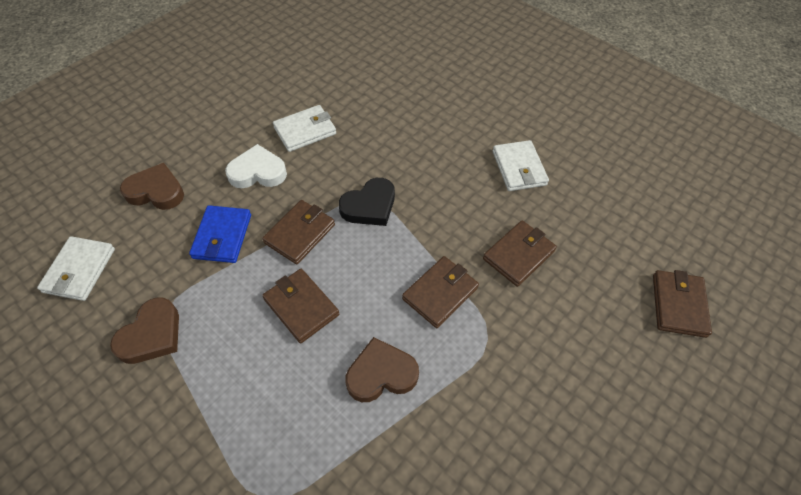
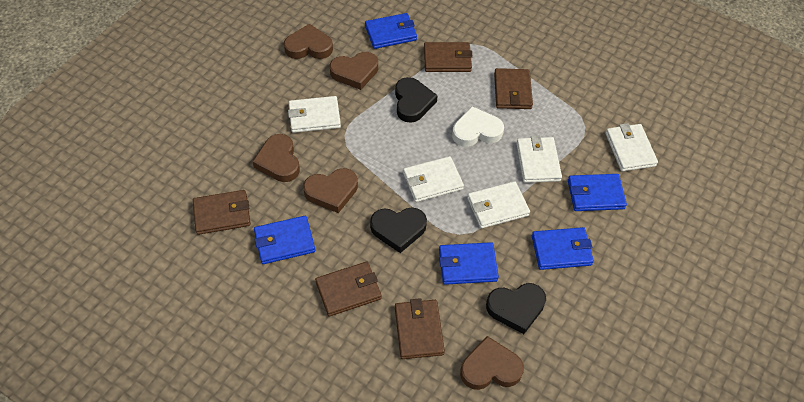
black heart: 1 -> 3
blue wallet: 1 -> 5
brown heart: 3 -> 5
white wallet: 3 -> 5

